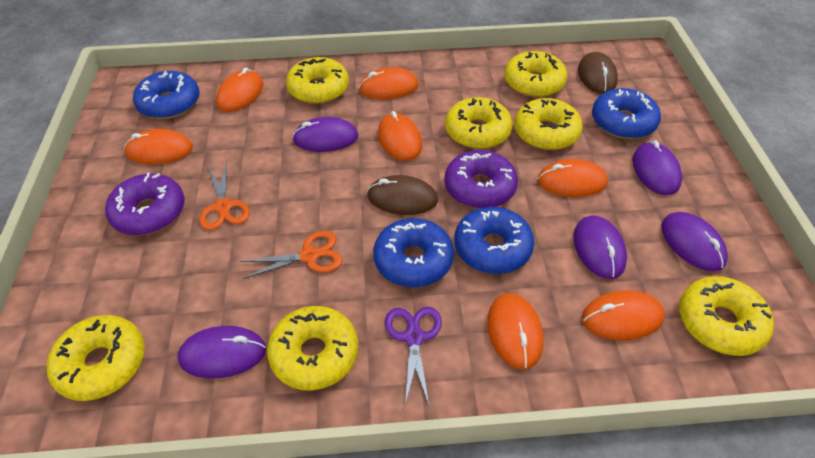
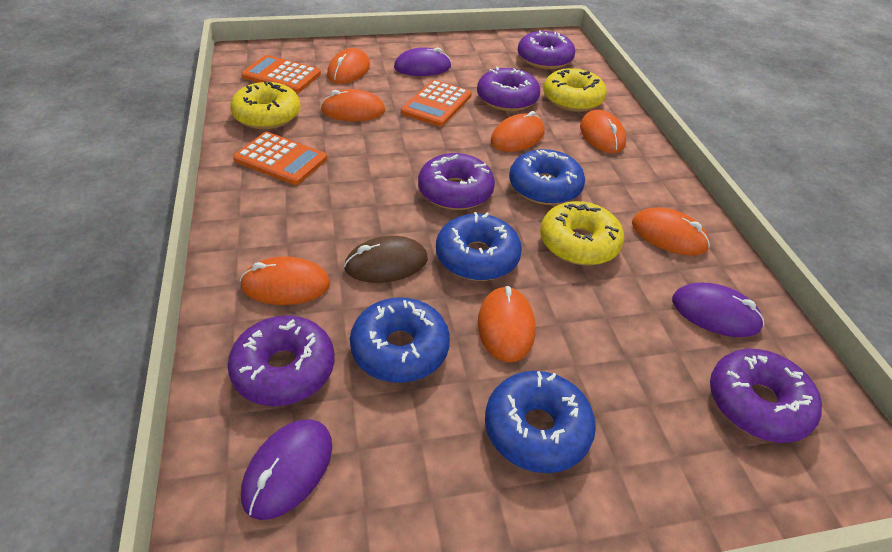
brown mouse: 2 -> 1
orange calculator: 0 -> 3
orange scissors: 2 -> 0
purple donut: 2 -> 5
purple mouse: 5 -> 3
purple scissors: 1 -> 0
yellow donut: 7 -> 3

